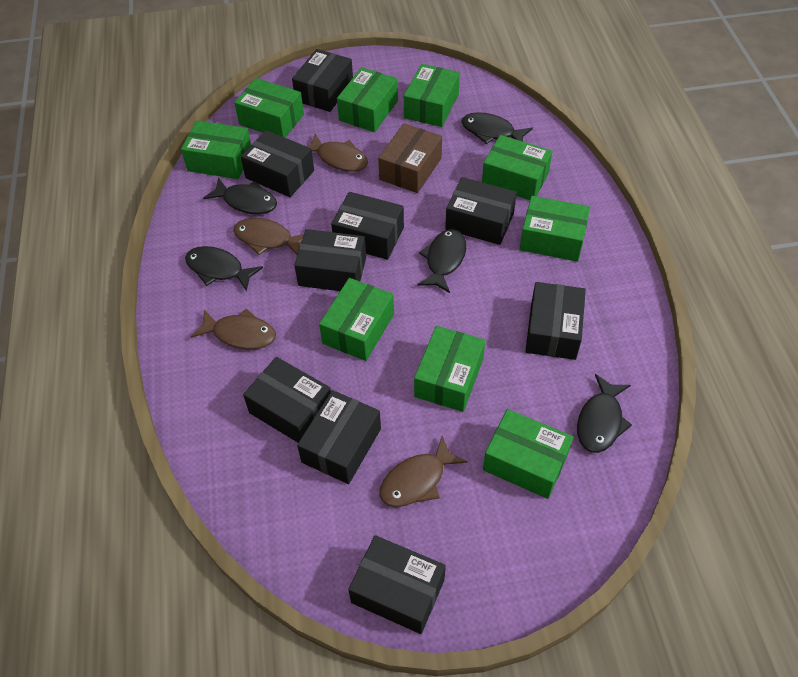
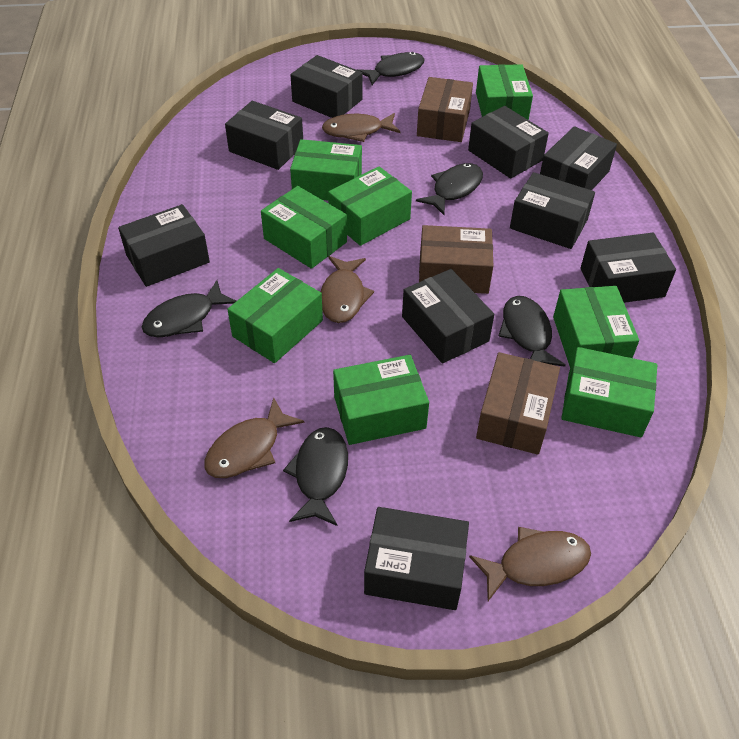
brown box: 1 -> 3
green box: 9 -> 8

